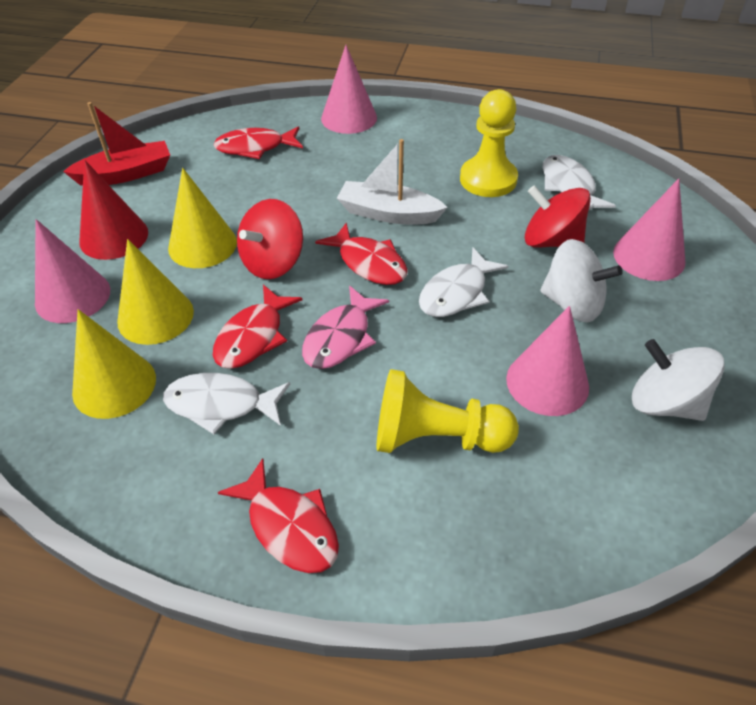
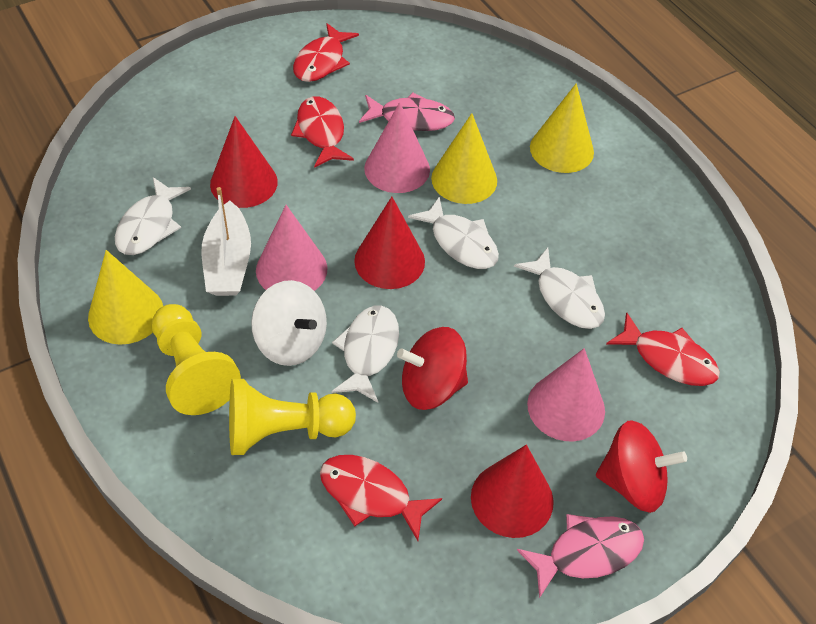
pink cone: 4 -> 3
pink fish: 1 -> 2
red boat: 1 -> 0
red cone: 1 -> 3
white fish: 3 -> 4
white spinning top: 2 -> 1

